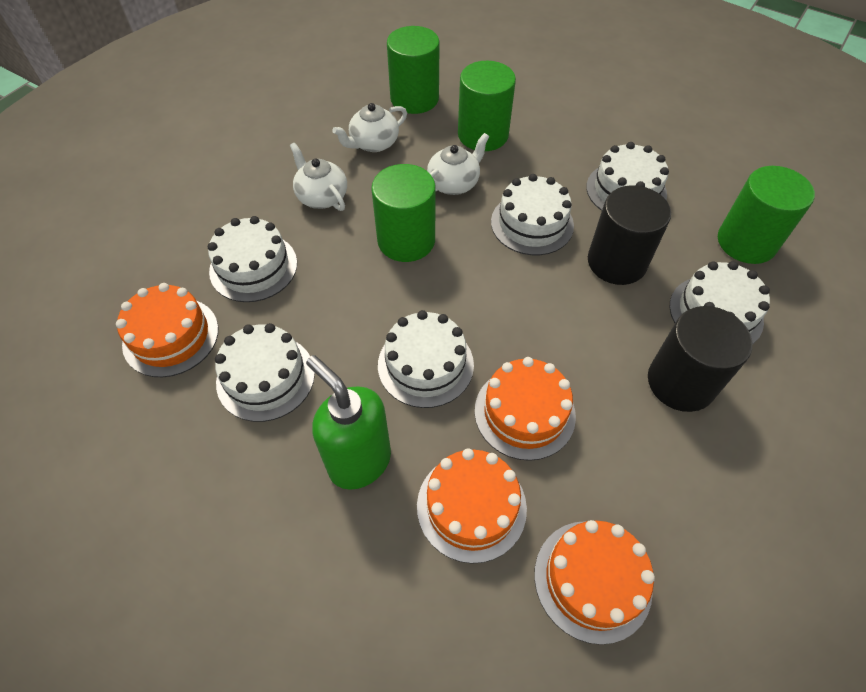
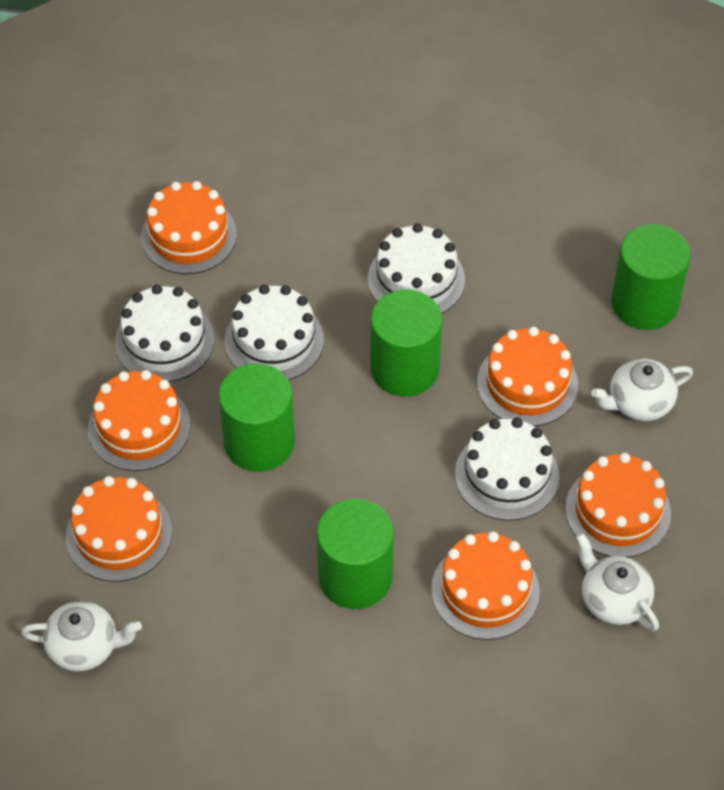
black cylinder: 2 -> 0
green soap dispenser: 1 -> 0
orange cake: 4 -> 6
white cake: 6 -> 4

